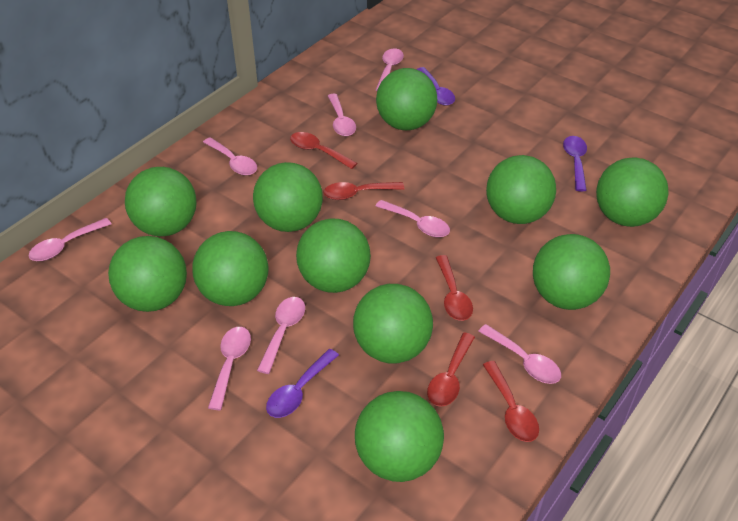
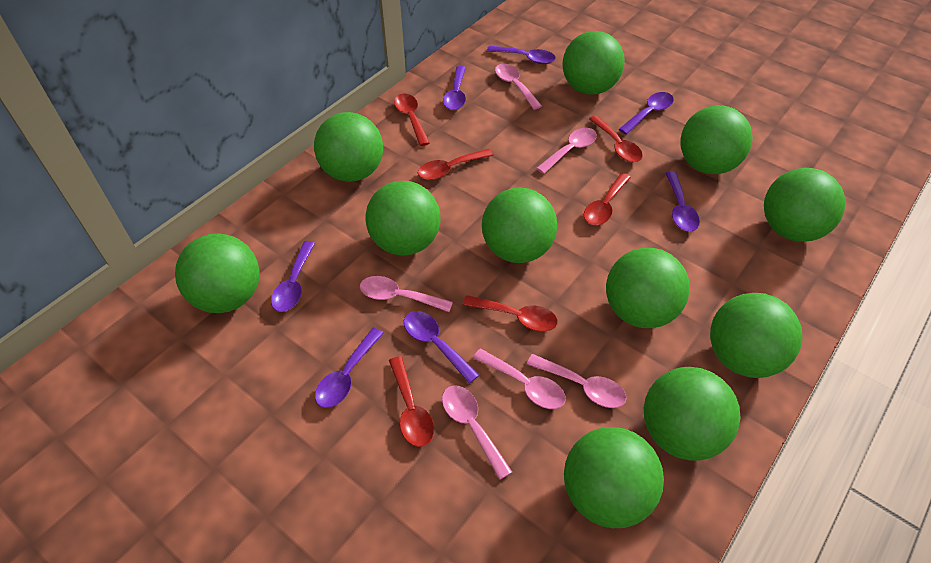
pink spoon: 8 -> 6
purple spoon: 3 -> 7
red spoon: 5 -> 6

